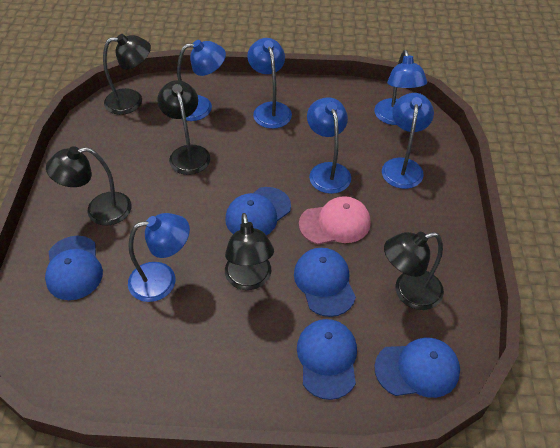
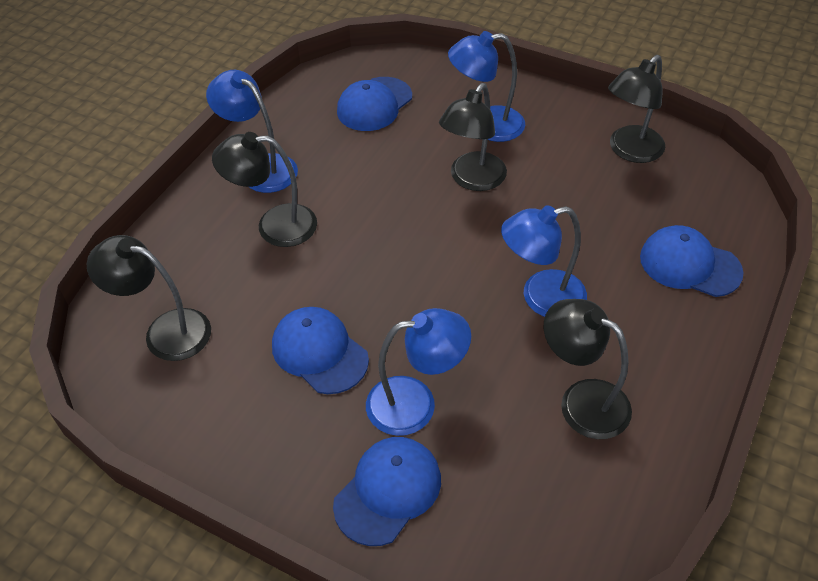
blue cap: 5 -> 4
blue lamp: 6 -> 4
pink cap: 1 -> 0

